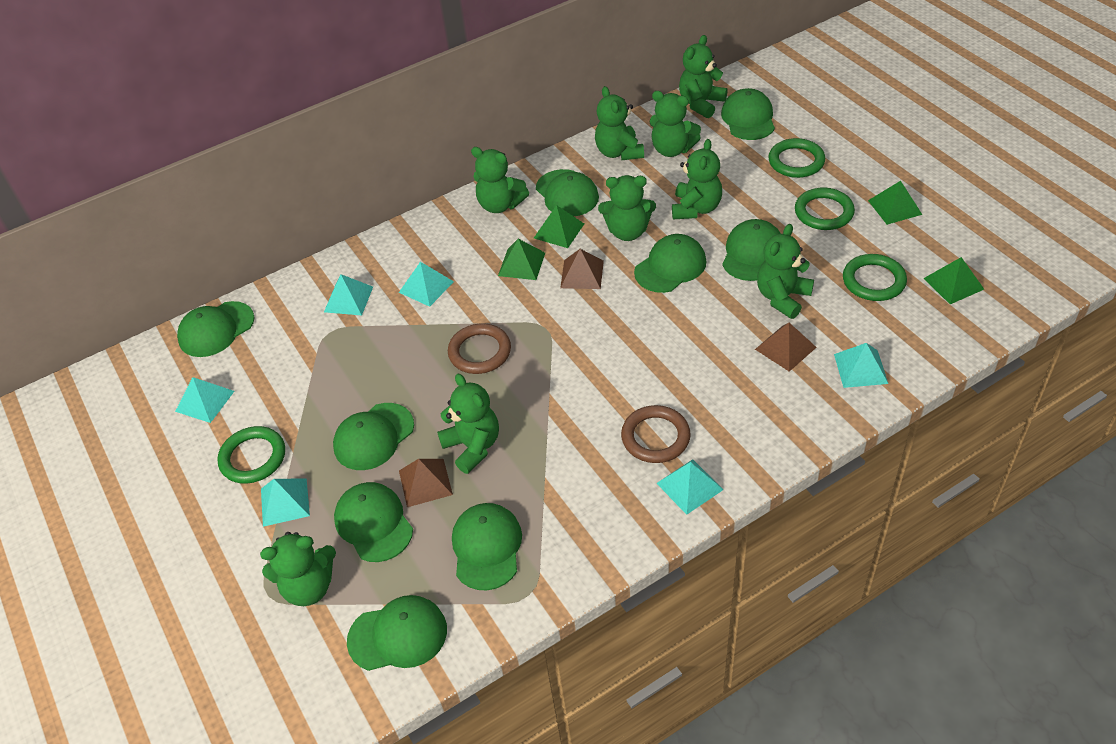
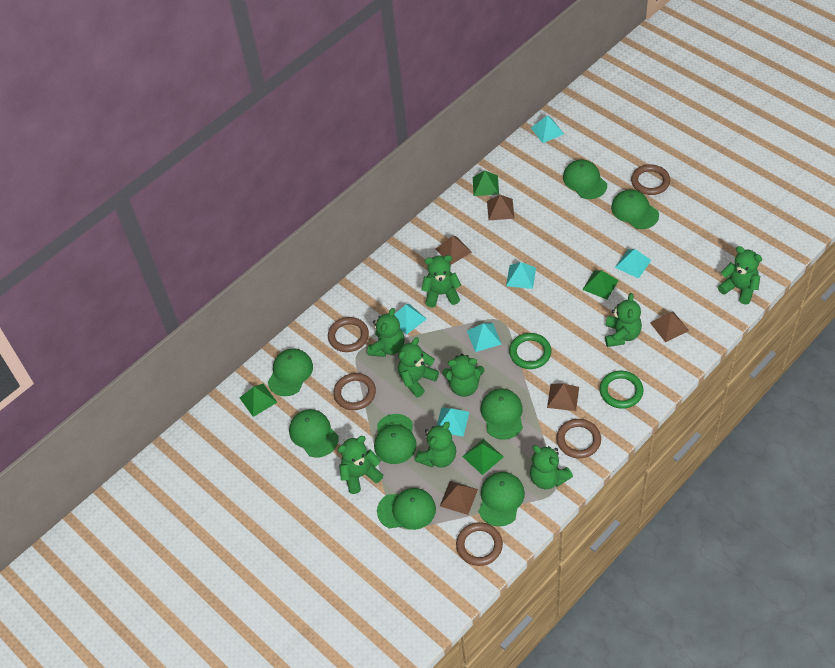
brown pyramid: 3 -> 5
brown ring: 2 -> 5
green cap: 9 -> 8
green ring: 4 -> 2

